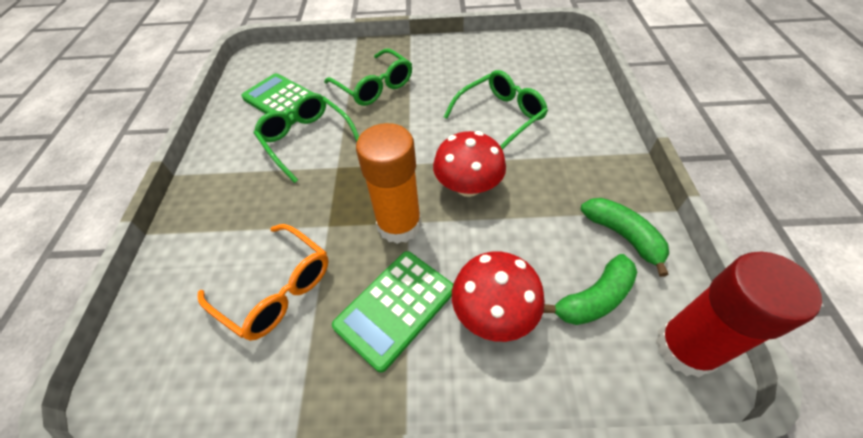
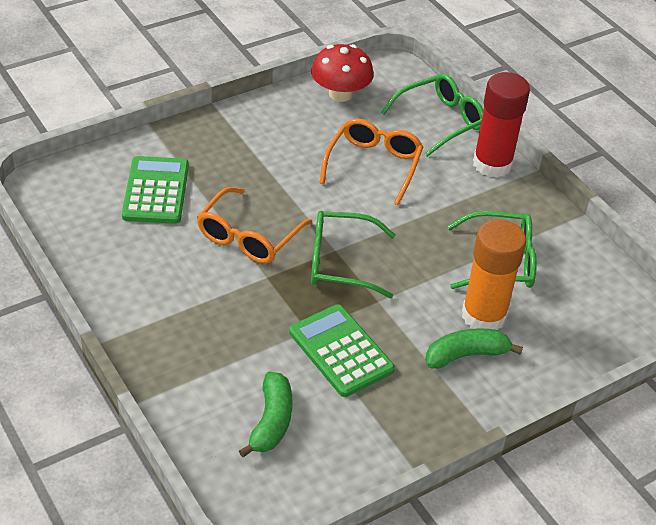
orange glasses: 1 -> 2
red mushroom: 2 -> 1

